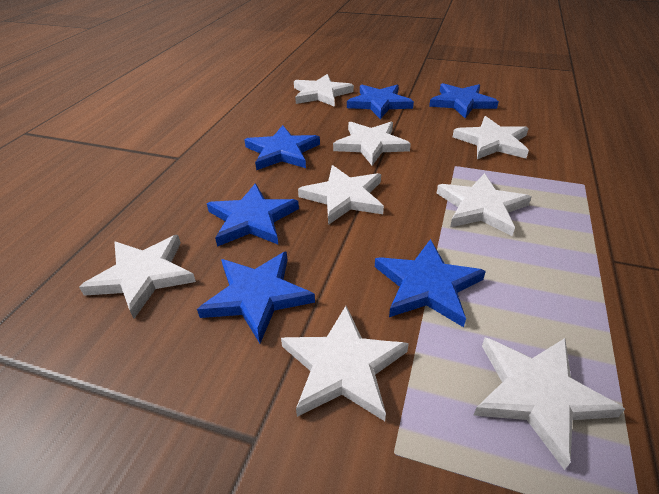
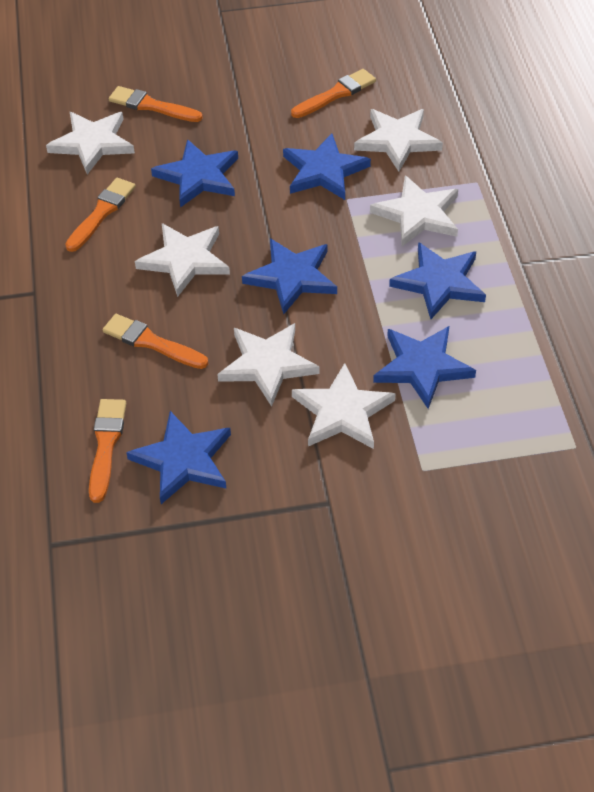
orange brush: 0 -> 5
white star: 8 -> 6

